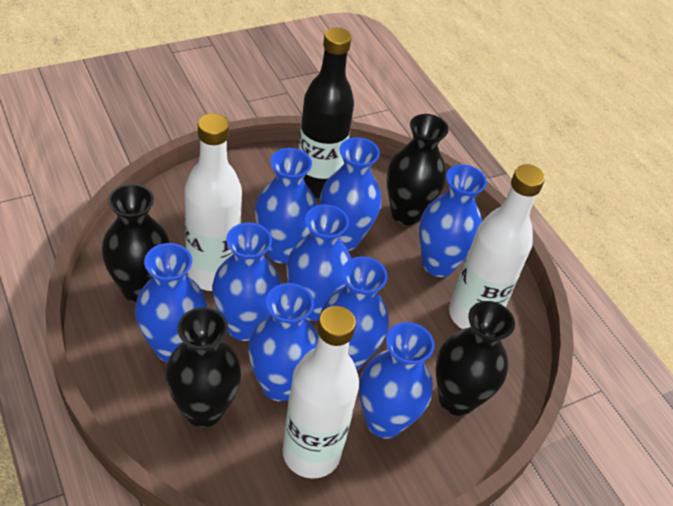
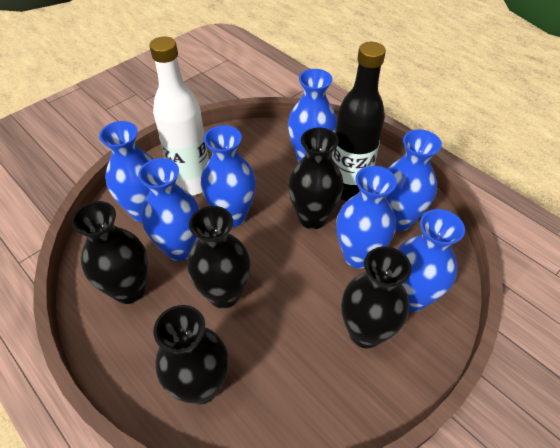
black vase: 4 -> 5
blue vase: 9 -> 7
white bottle: 3 -> 1

